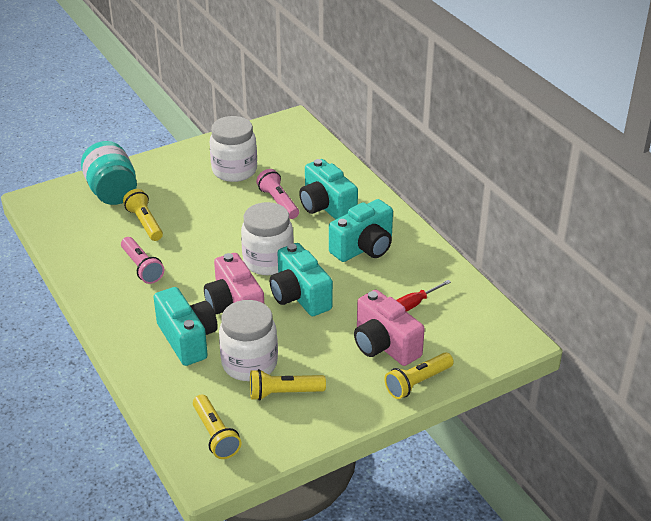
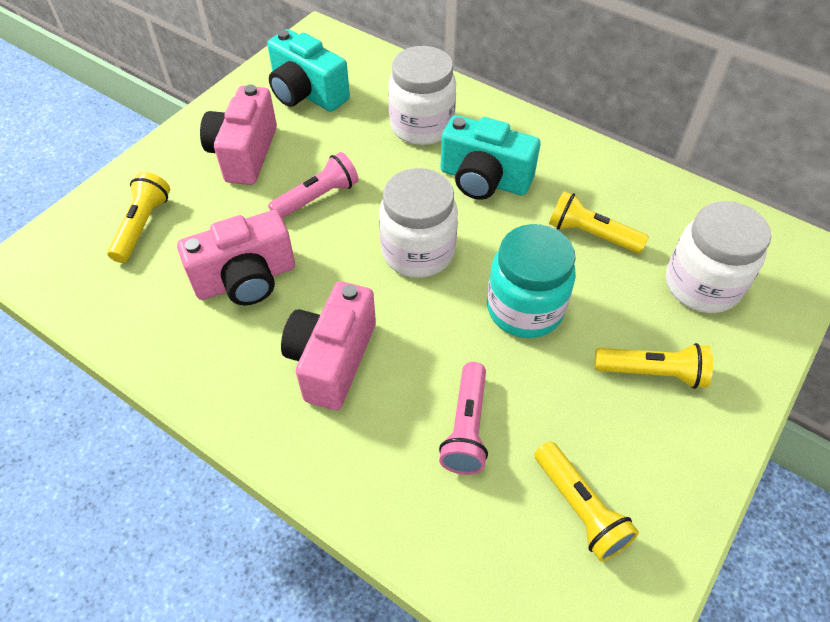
pink camera: 2 -> 3
red screwdriver: 1 -> 0
turquoise camera: 4 -> 2

